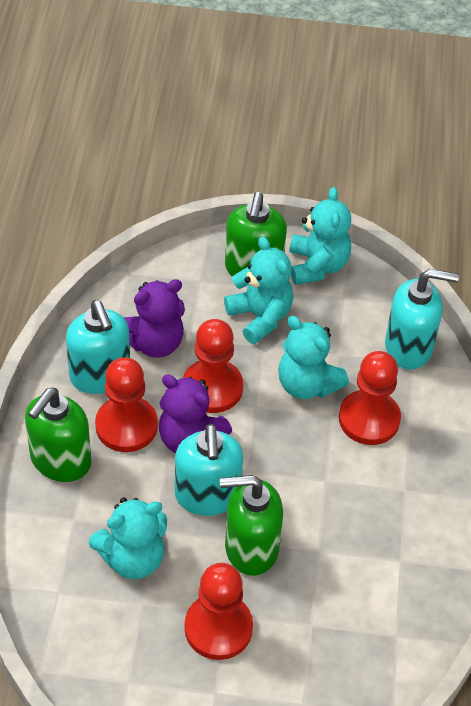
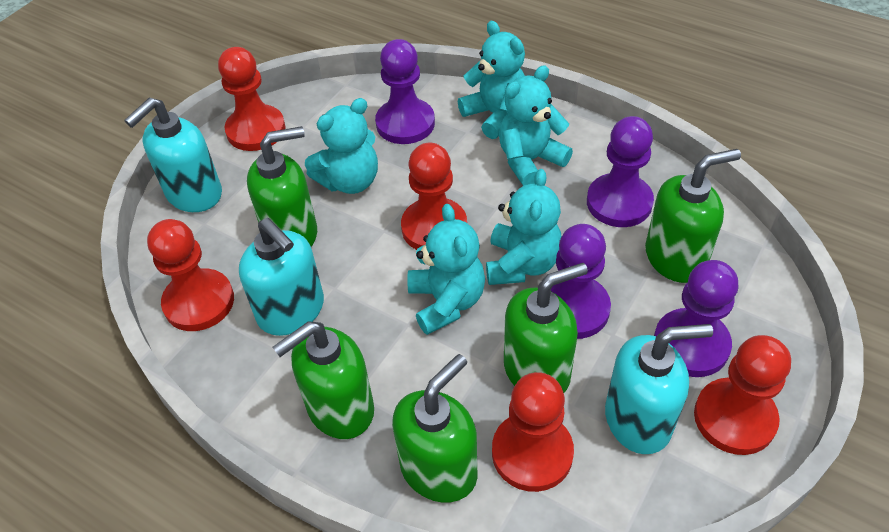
green soap dispenser: 3 -> 5
purple pawn: 0 -> 4
purple teddy bear: 2 -> 0
red pawn: 4 -> 5
turquoise teddy bear: 4 -> 5

